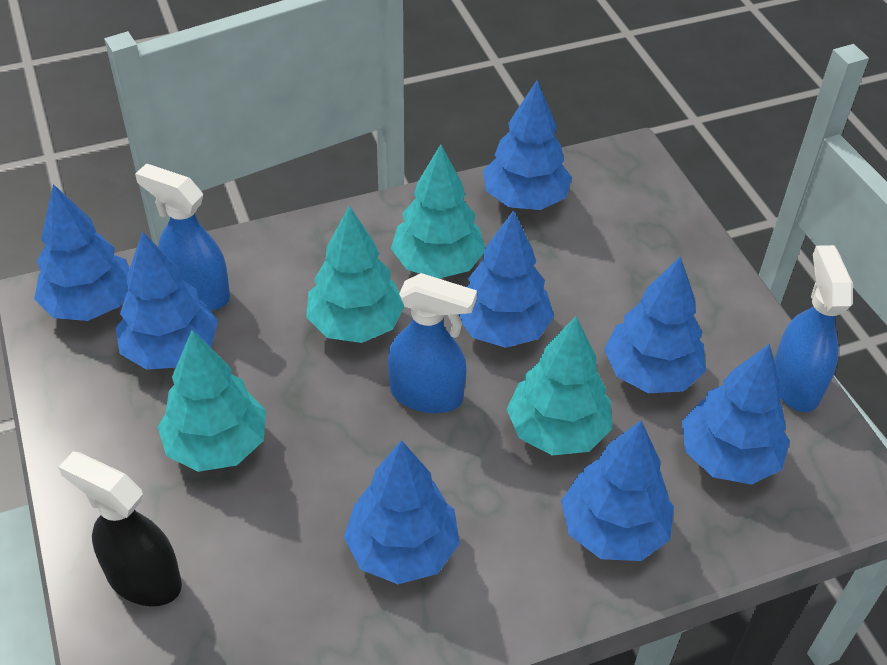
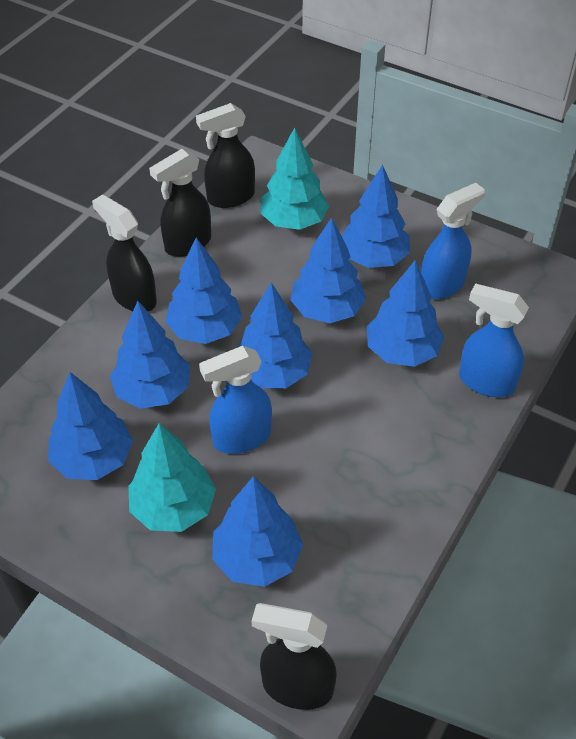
black spray bottle: 1 -> 4
turquoise tree: 4 -> 2

